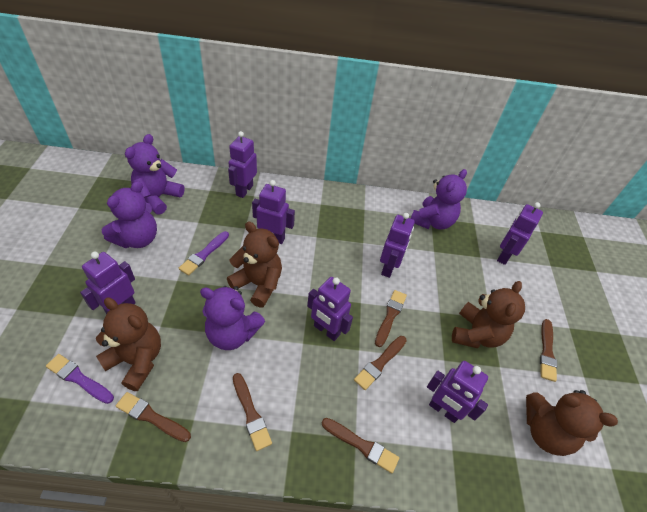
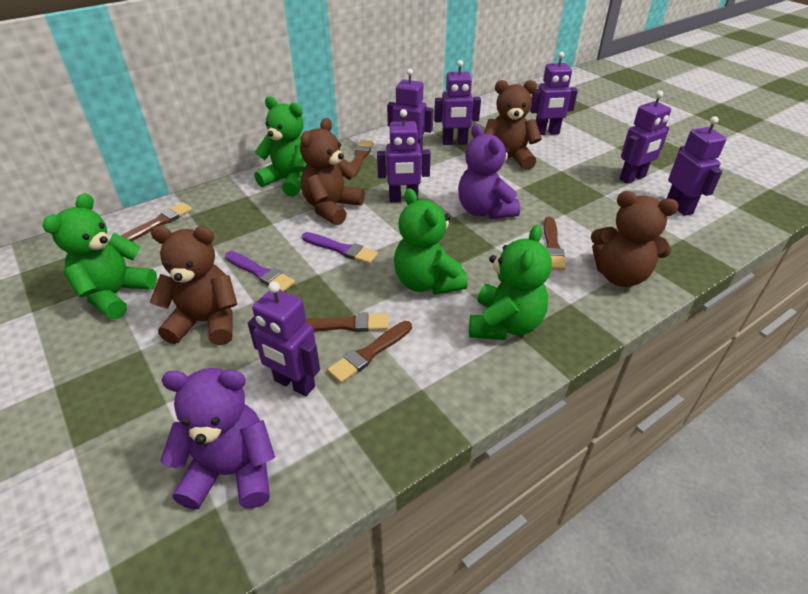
brown brush: 6 -> 5
green teddy bear: 0 -> 4
purple teddy bear: 4 -> 2

